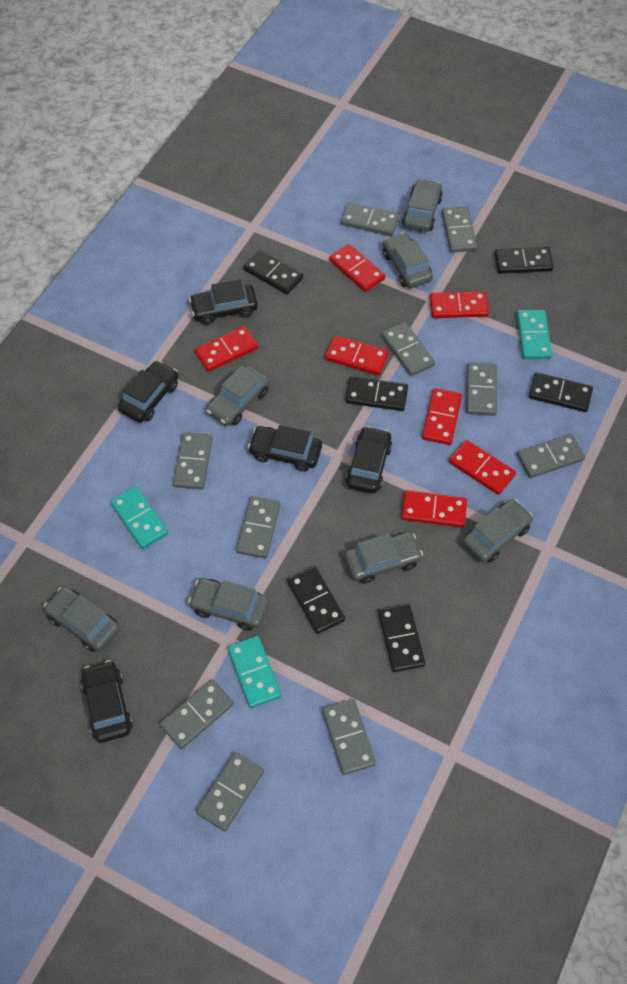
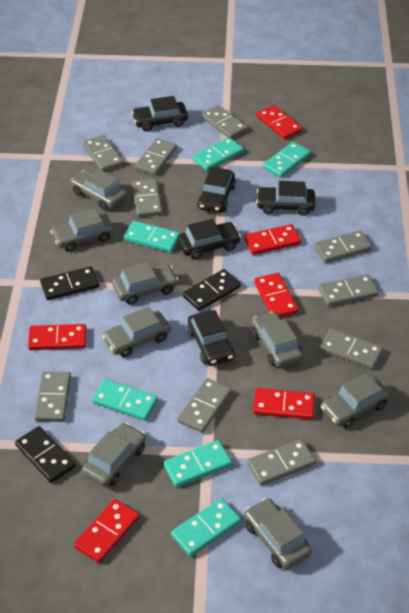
black domino: 6 -> 3
grey car: 7 -> 8
red domino: 7 -> 6
turquoise domino: 3 -> 6

